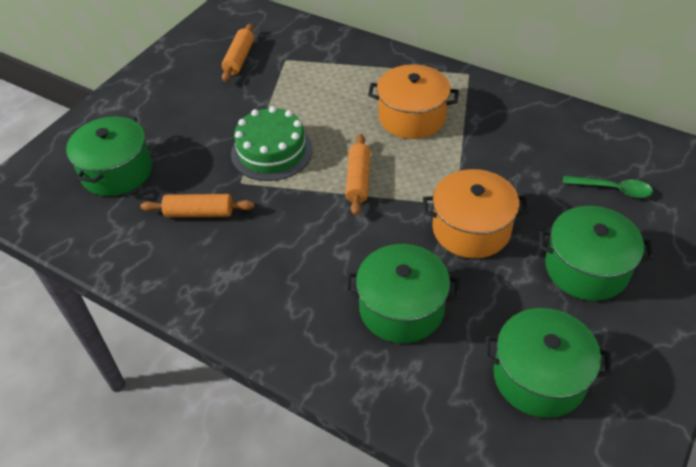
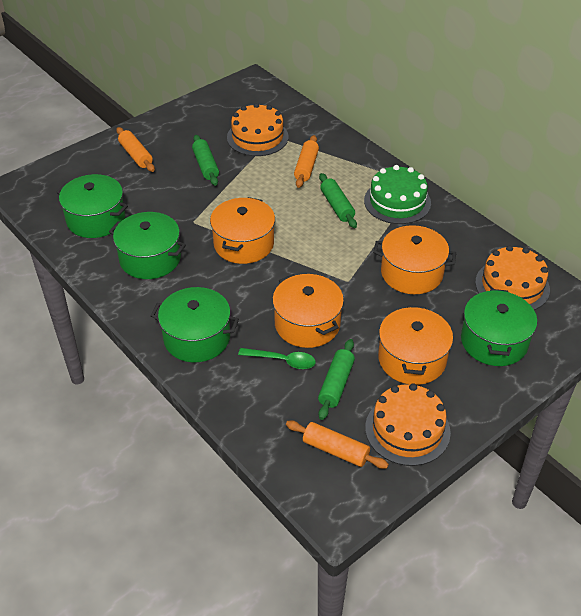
green rolling pin: 0 -> 3
orange cake: 0 -> 3
orange pot: 2 -> 4

